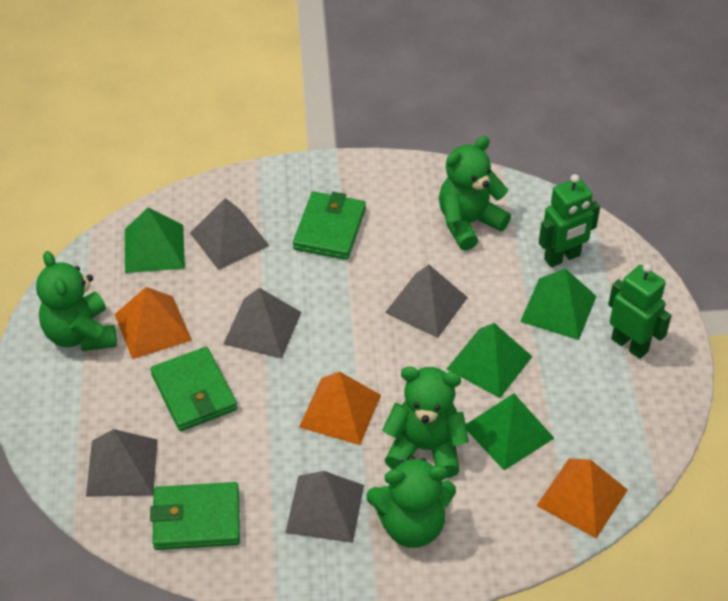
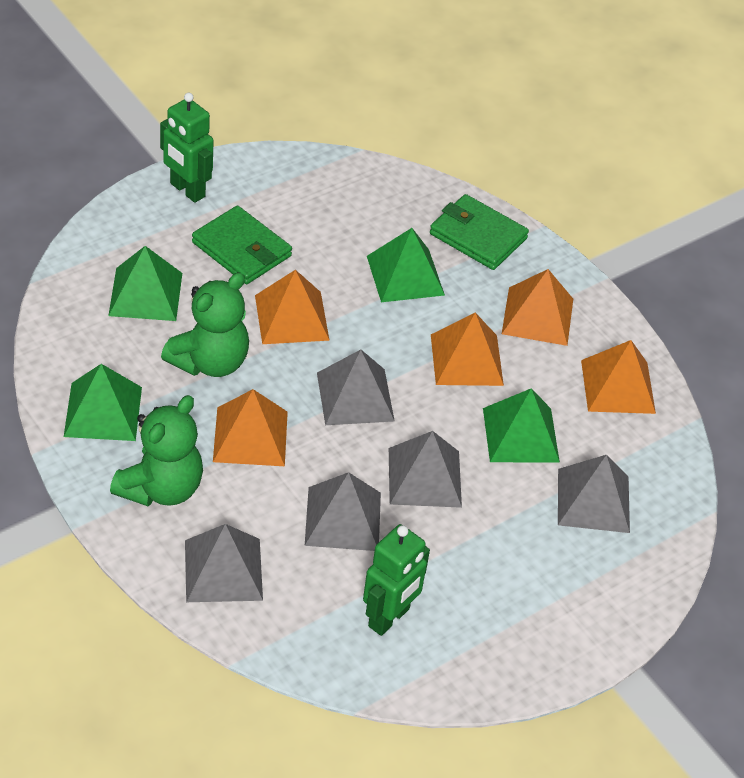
green teddy bear: 4 -> 2
green wallet: 3 -> 2
orange pyramid: 3 -> 5

